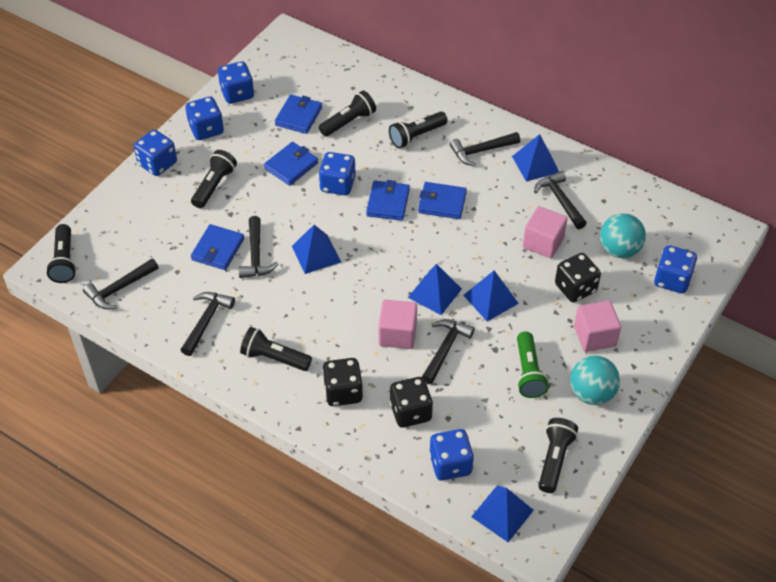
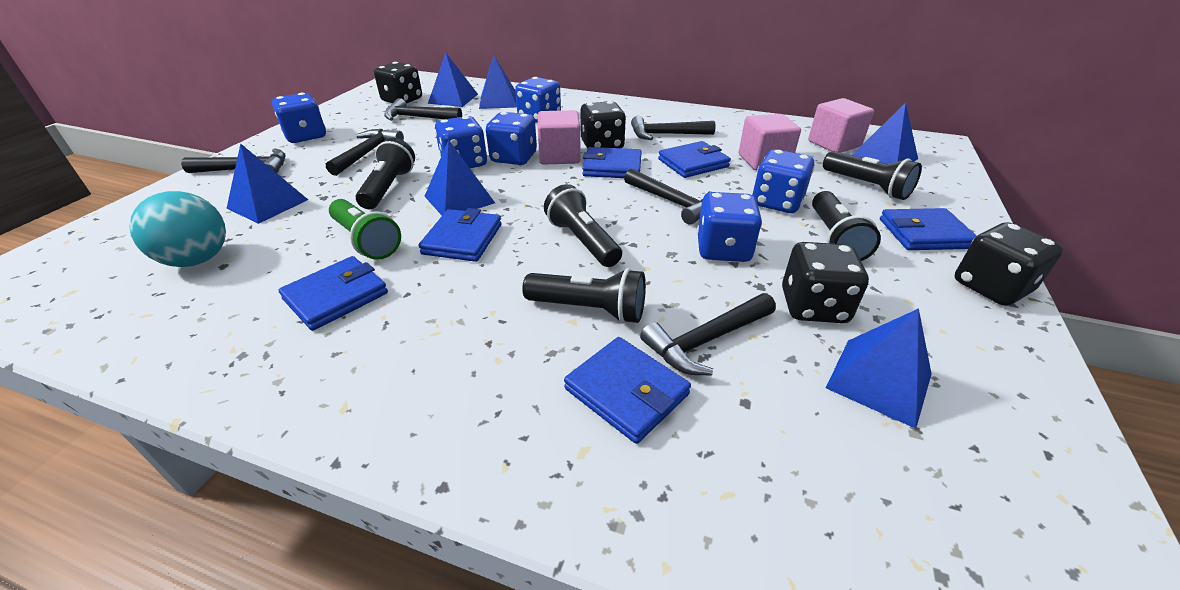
black dice: 3 -> 4
black flashlight: 6 -> 5
blue pyramid: 5 -> 6
blue wallet: 5 -> 6
turquoise ball: 2 -> 1

